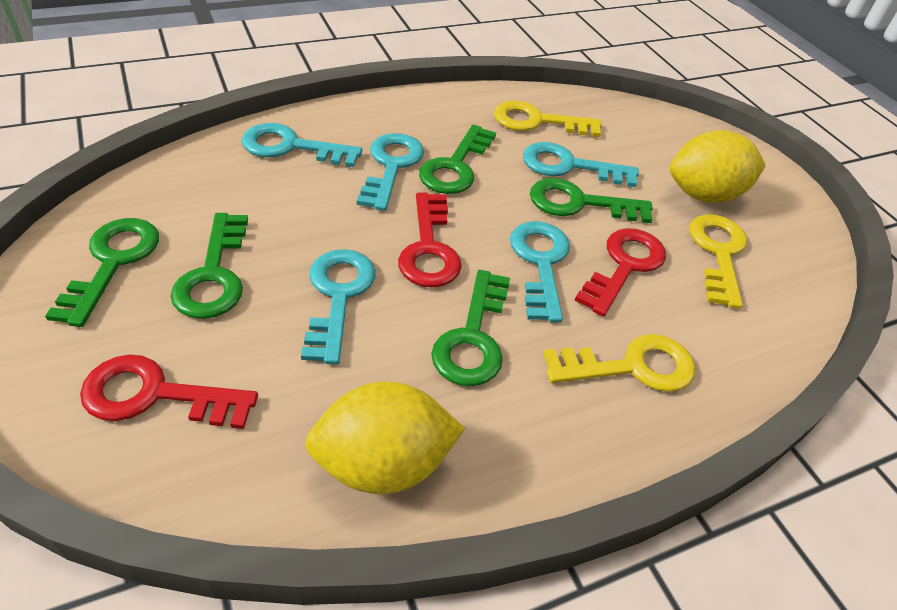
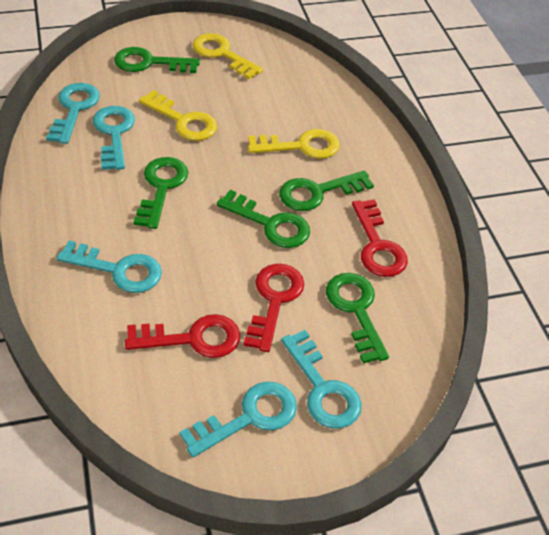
yellow lemon: 2 -> 0

